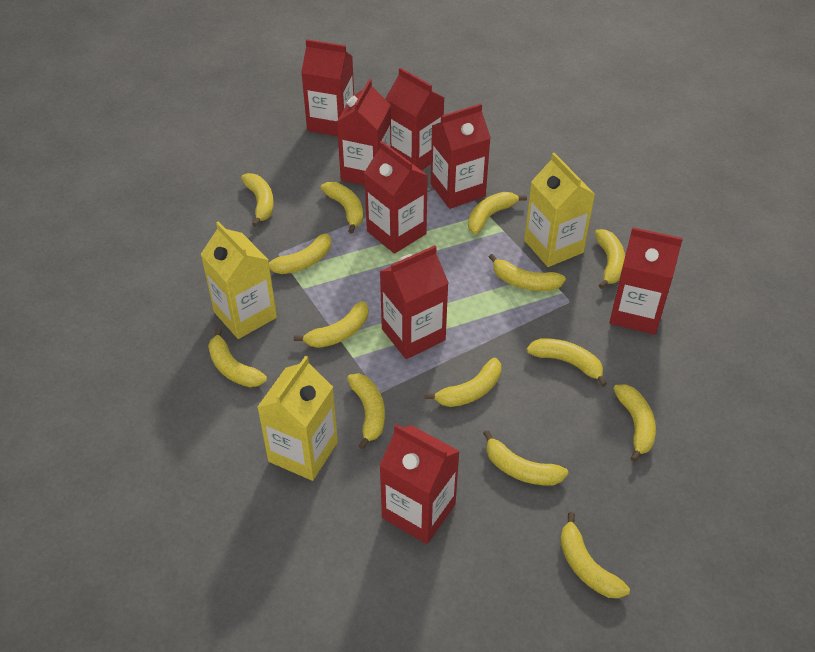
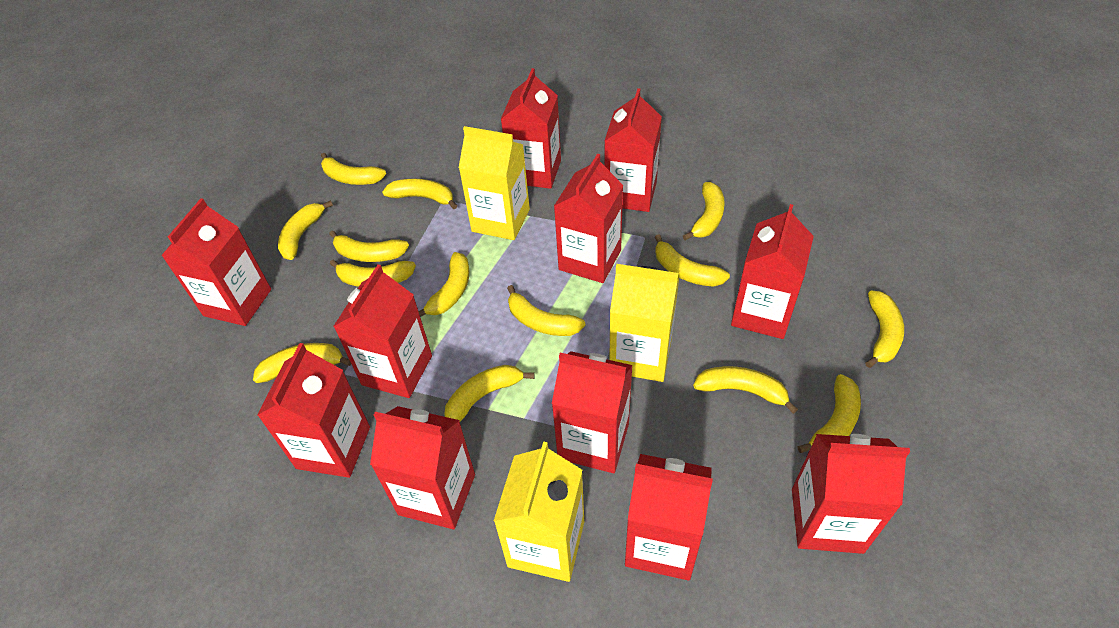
red carton: 8 -> 11

